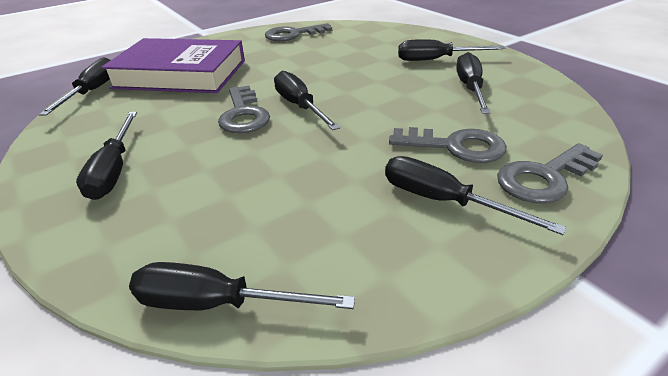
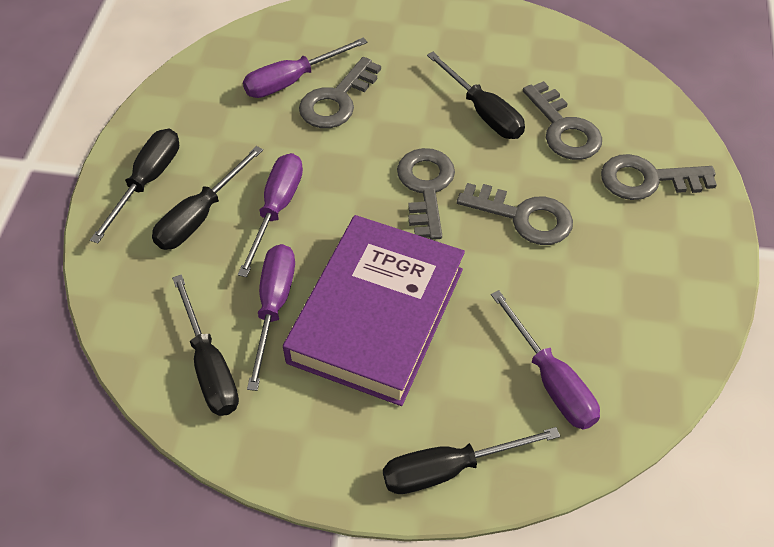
black screwdriver: 7 -> 5
grey key: 4 -> 5
purple screwdriver: 0 -> 4

